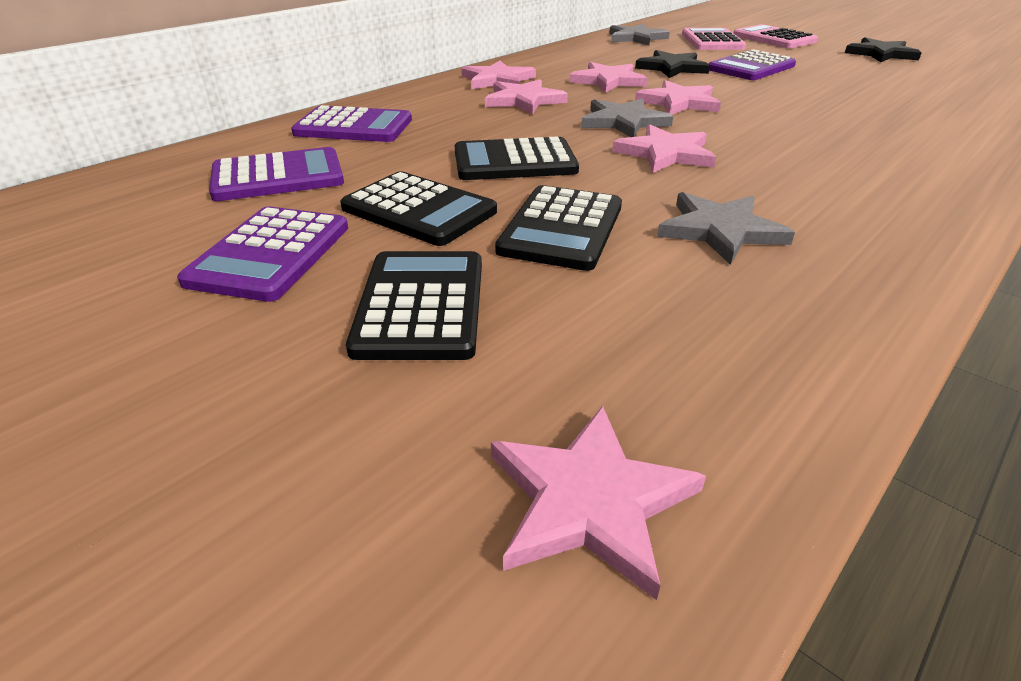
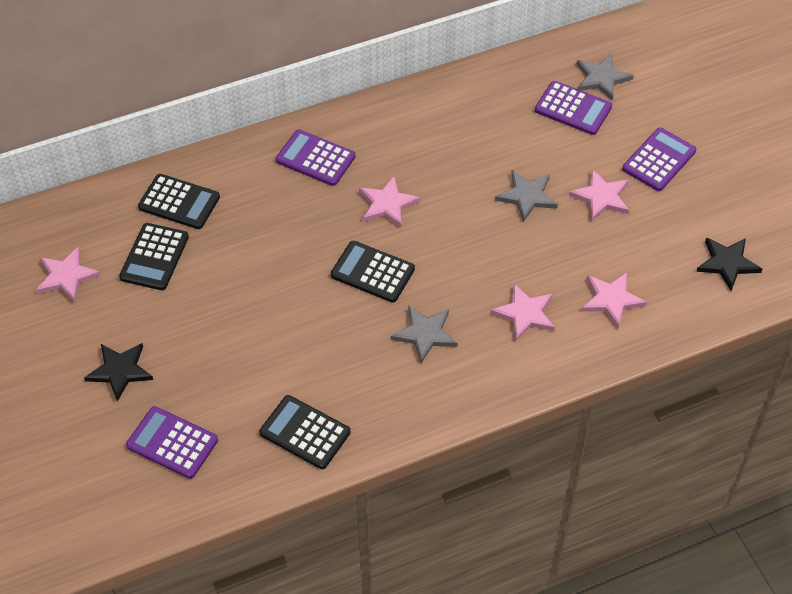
pink calculator: 2 -> 0
pink star: 6 -> 5

